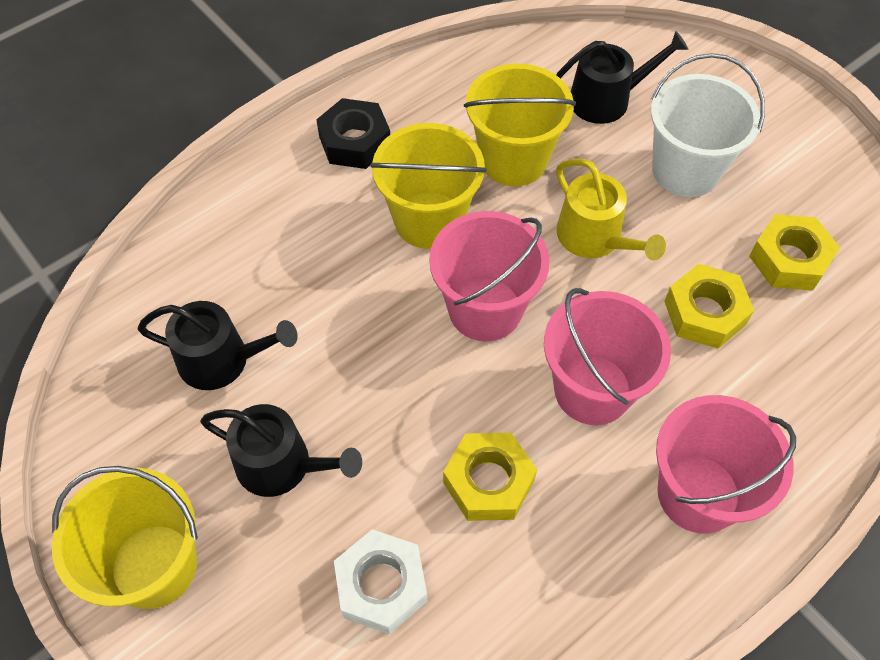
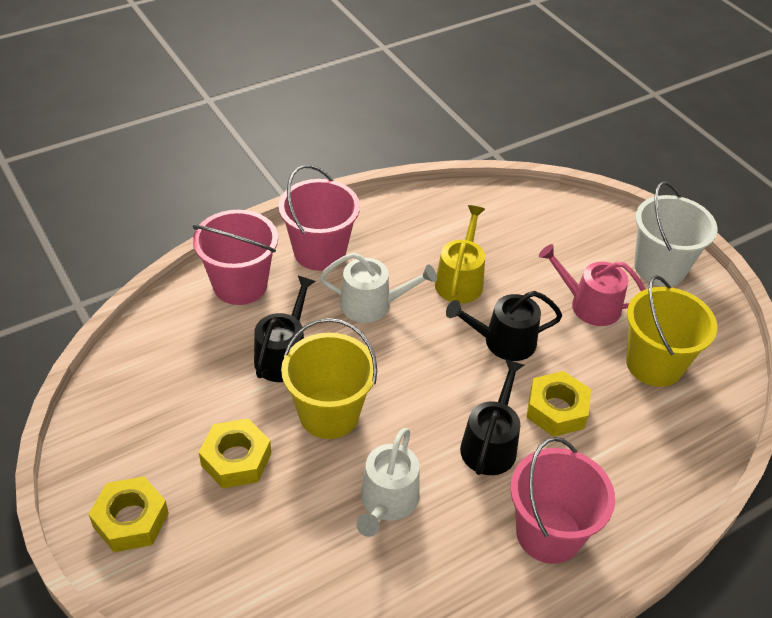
black nut: 1 -> 0
pink watering can: 0 -> 1
white nut: 1 -> 0
white watering can: 0 -> 2
yellow bucket: 3 -> 2

